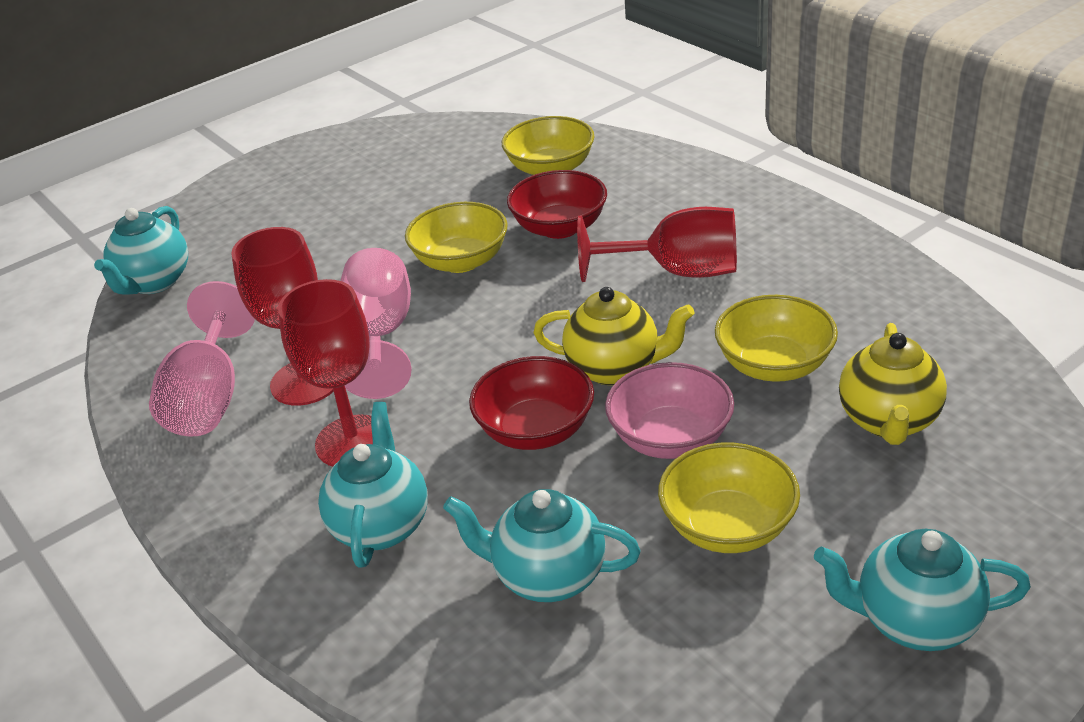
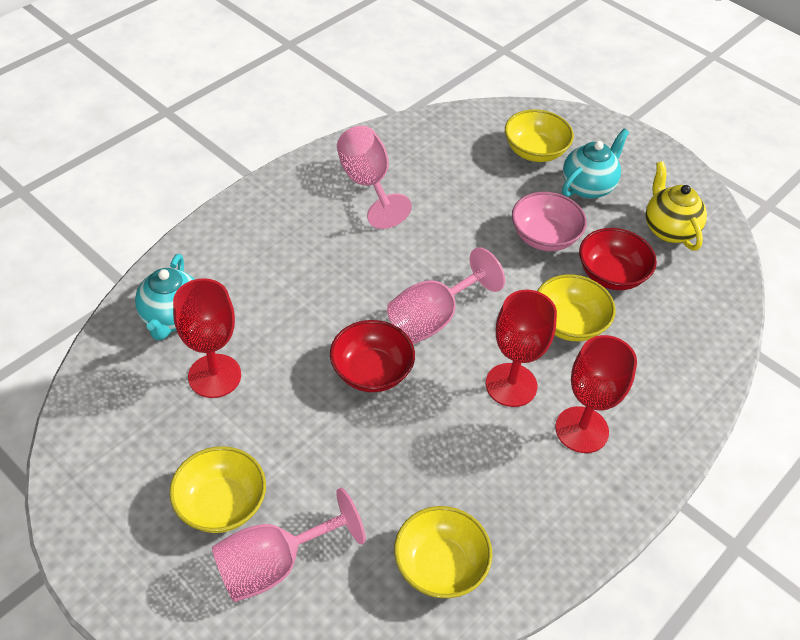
pink goblet: 2 -> 3
turquoise teapot: 4 -> 2
yellow teapot: 2 -> 1

